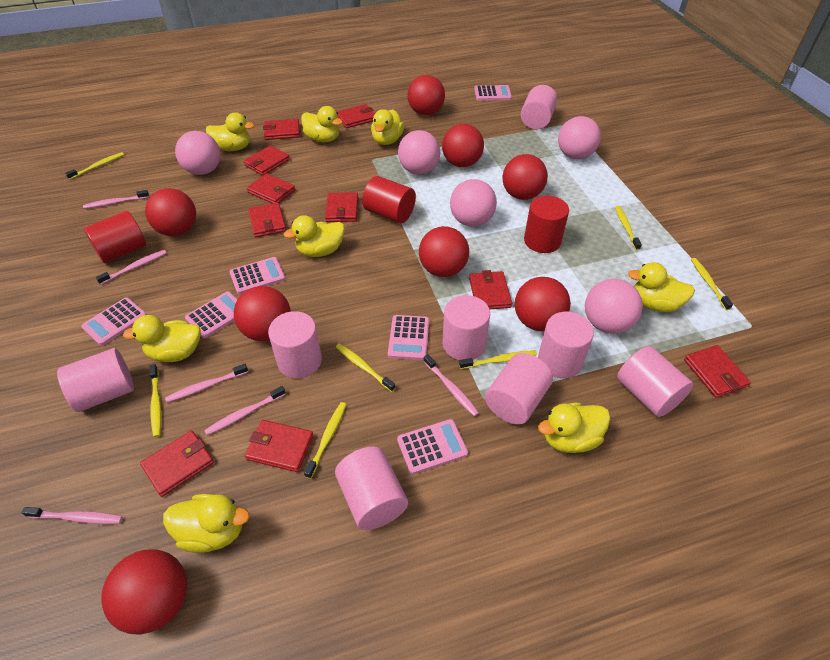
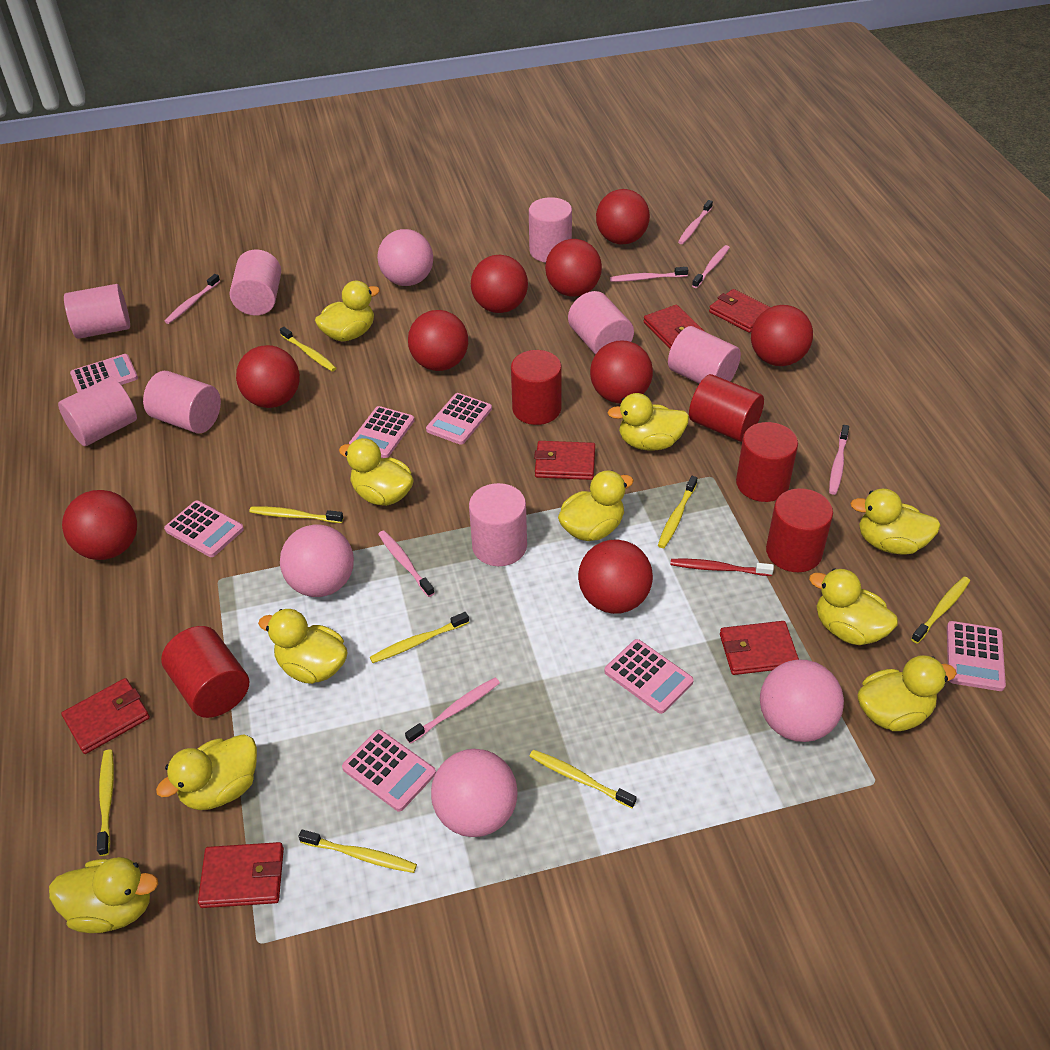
pink ball: 5 -> 4
pink calculator: 6 -> 7
pink toothbrush: 6 -> 7
red ball: 8 -> 9
red cylinder: 3 -> 5
red toothbrush: 0 -> 1
red wallet: 10 -> 6
yellow duck: 8 -> 10
yellow toothbrush: 7 -> 8

